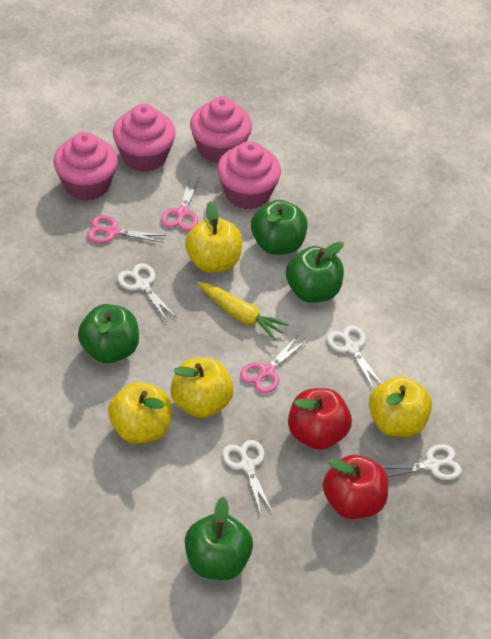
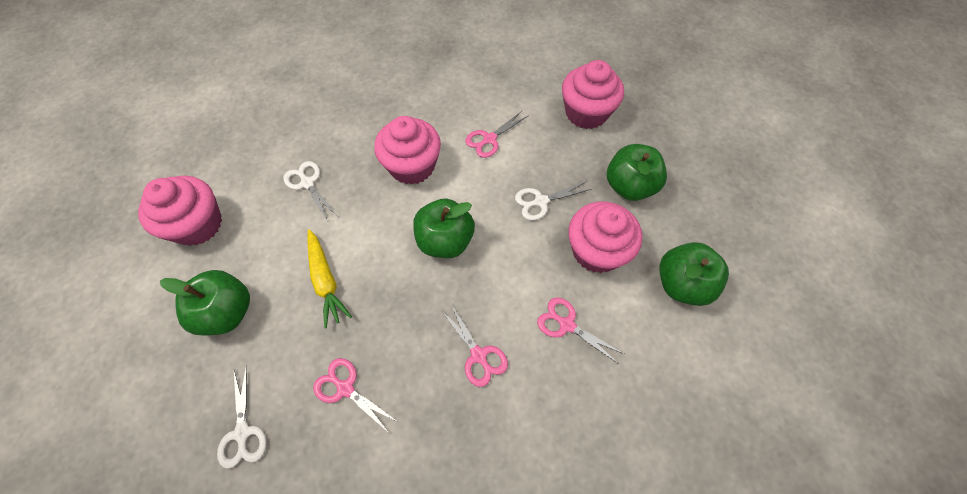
pink scissors: 3 -> 4
red apple: 2 -> 0
white scissors: 4 -> 3
yellow apple: 4 -> 0

